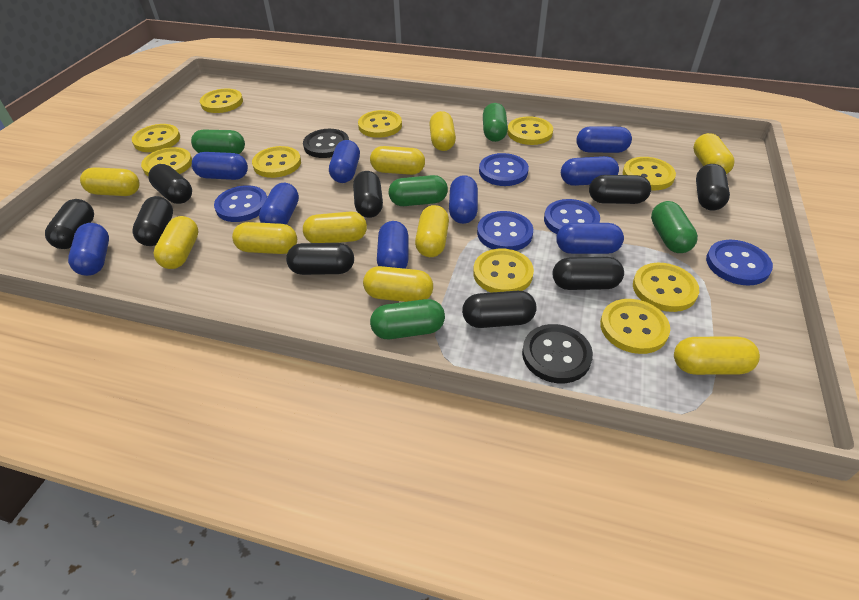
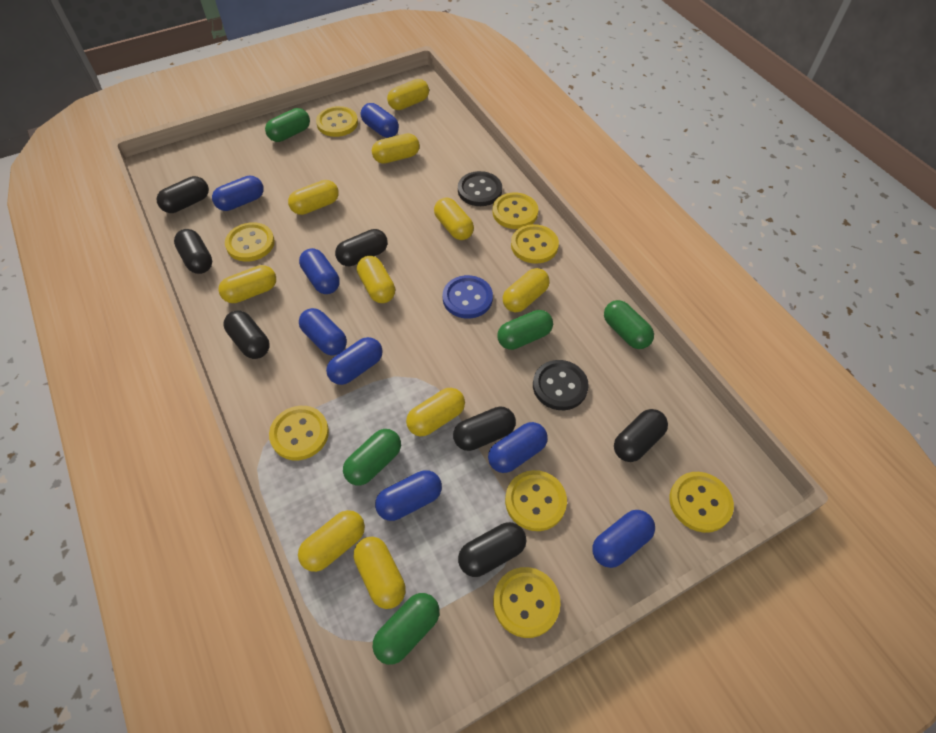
black capsule: 9 -> 7
blue button: 5 -> 1
blue capsule: 9 -> 8
yellow button: 10 -> 8

